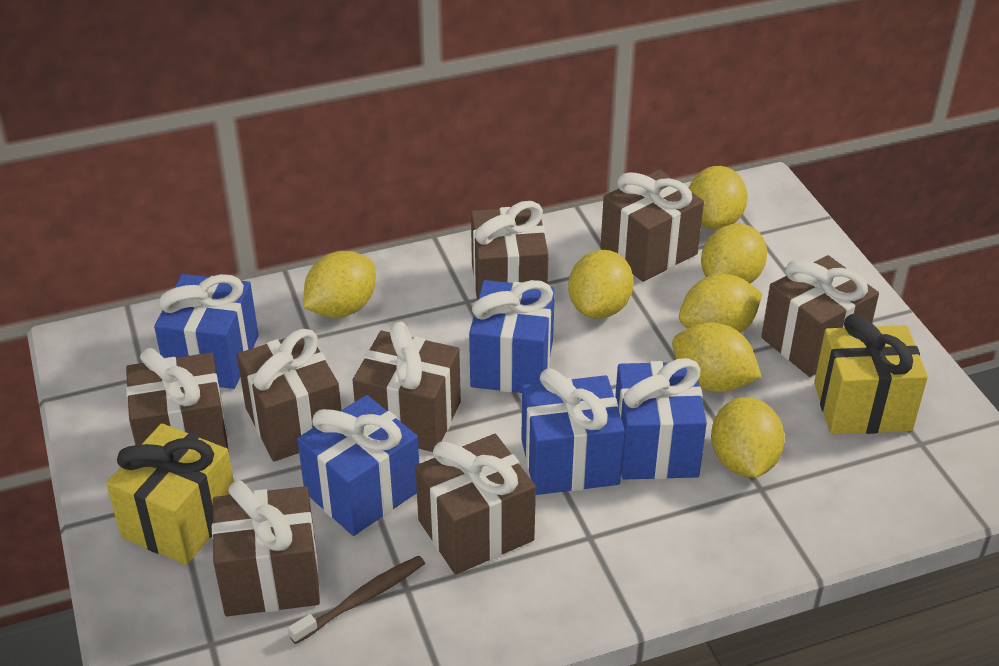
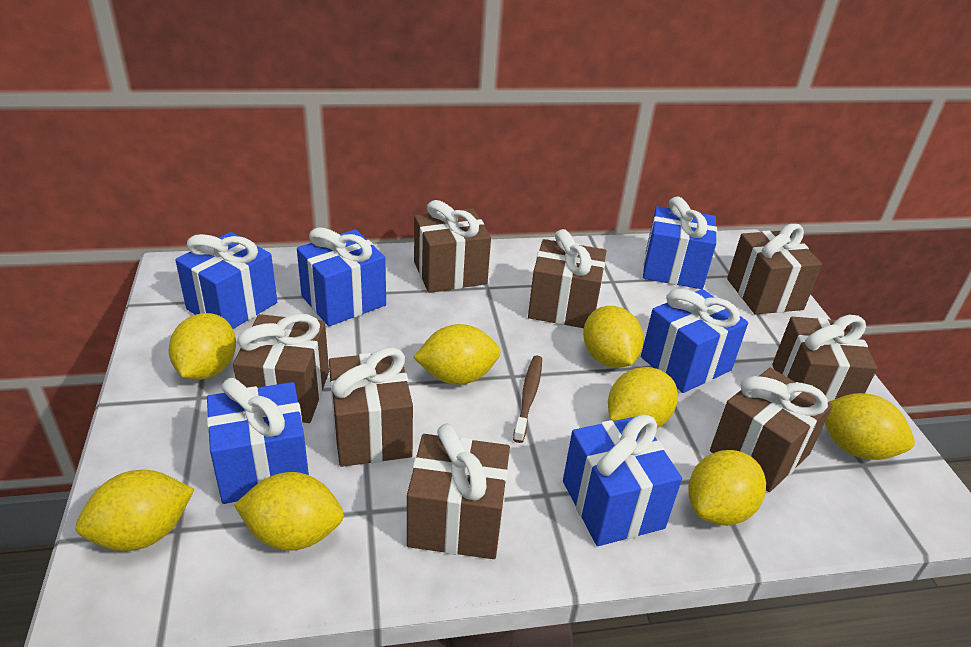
blue gift: 5 -> 6
yellow gift: 2 -> 0
yellow lemon: 7 -> 8

